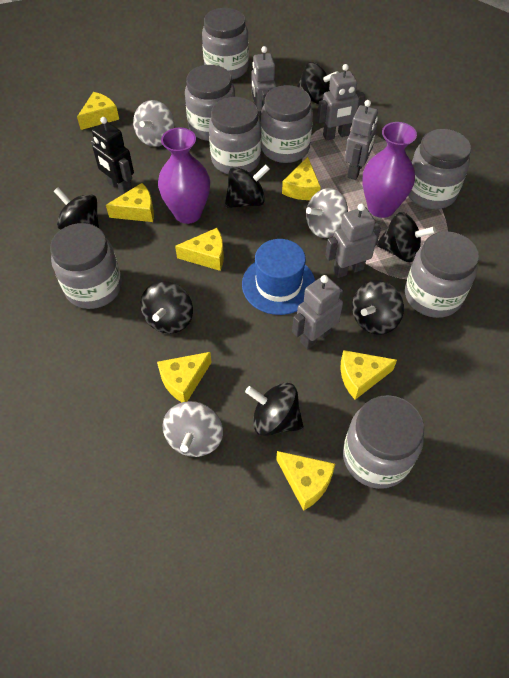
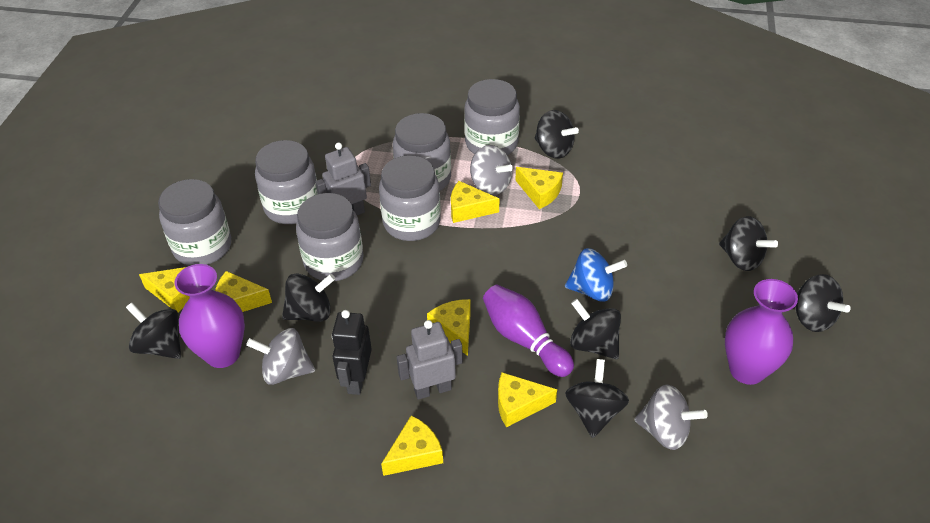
blue hat: 1 -> 0
blue spinning top: 0 -> 1
grey jar: 8 -> 6
grey robot: 5 -> 2
purple bowling pin: 0 -> 1

